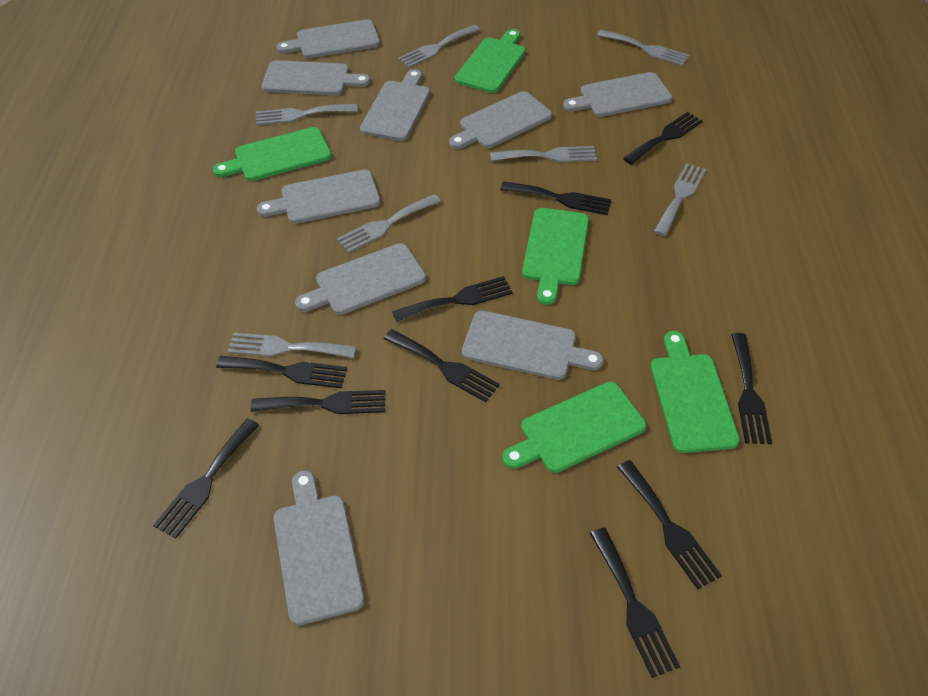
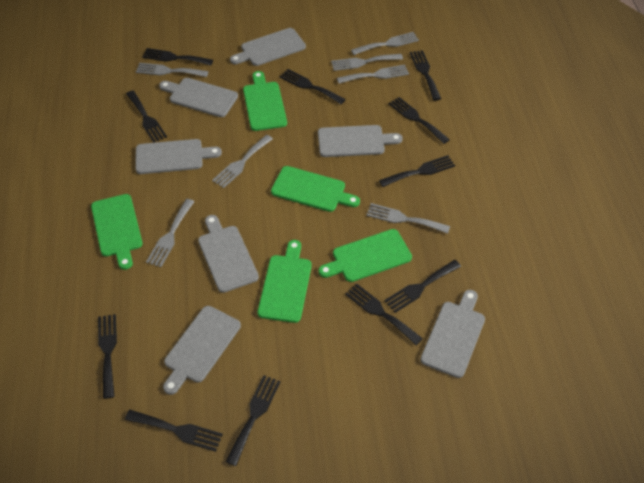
black fork: 10 -> 11
grey cutting board: 9 -> 7

